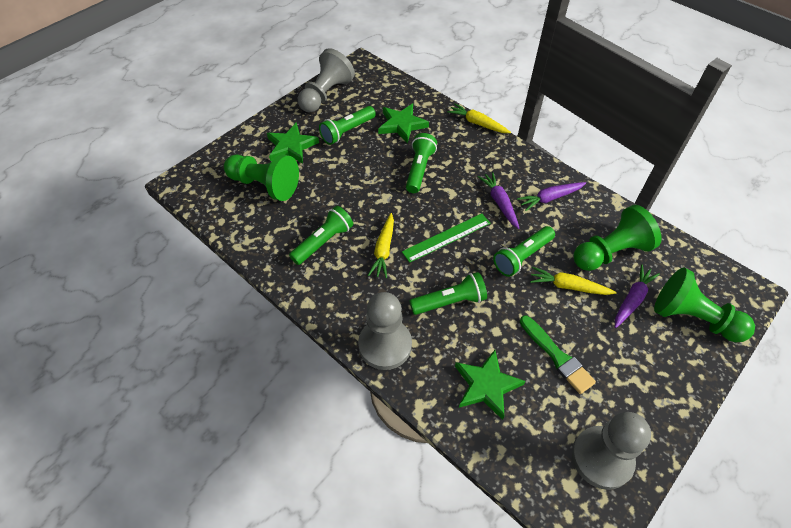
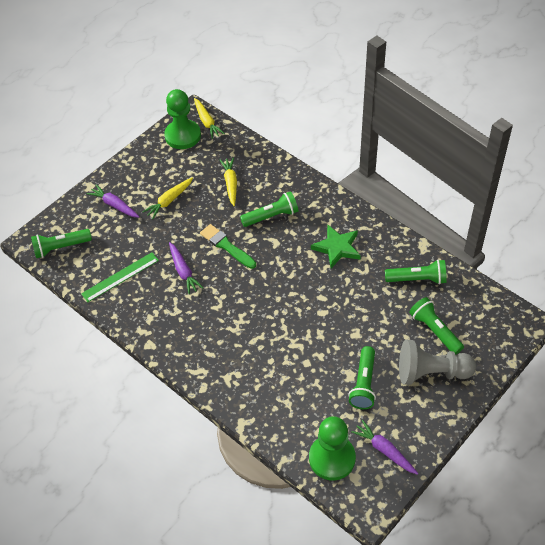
green pawn: 3 -> 2
green star: 3 -> 1
grey pawn: 3 -> 1

